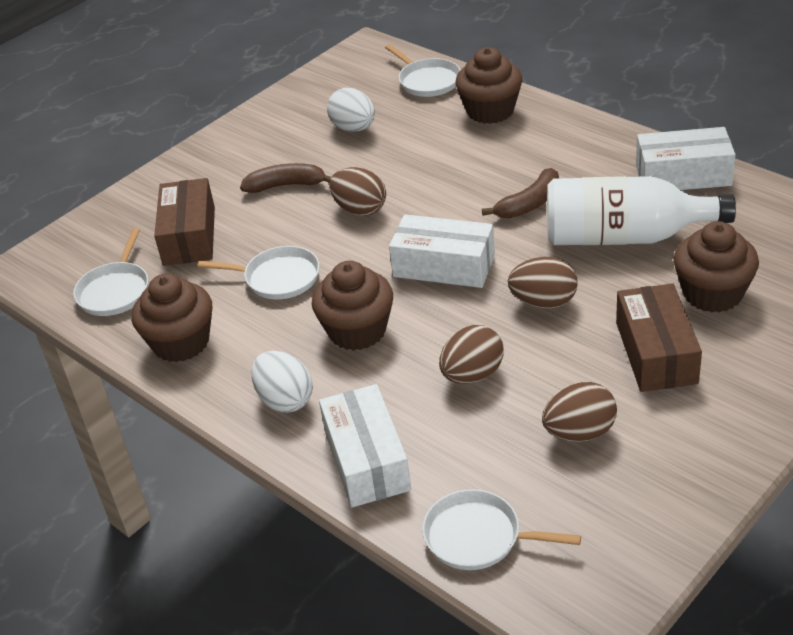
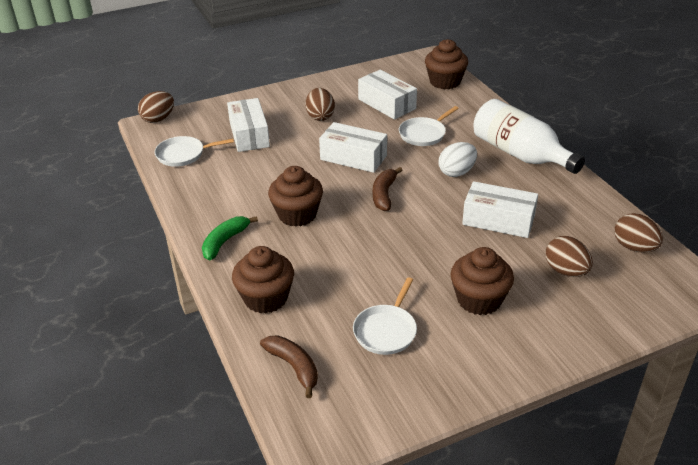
brown box: 2 -> 0
green banana: 0 -> 1
white box: 3 -> 4
white egg: 2 -> 1
white pan: 4 -> 3

